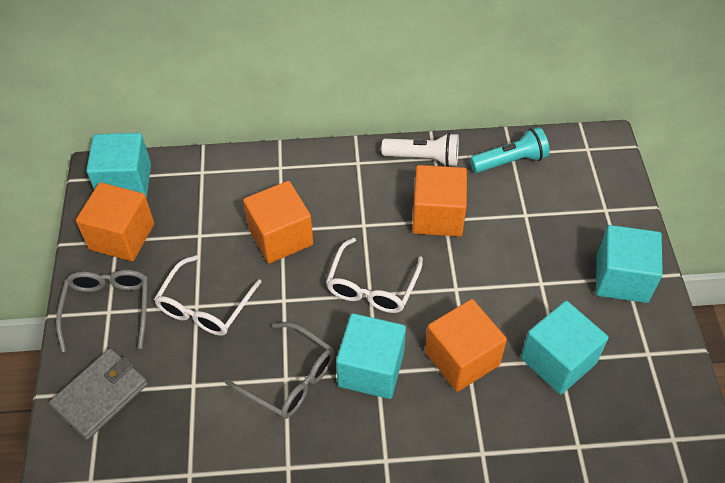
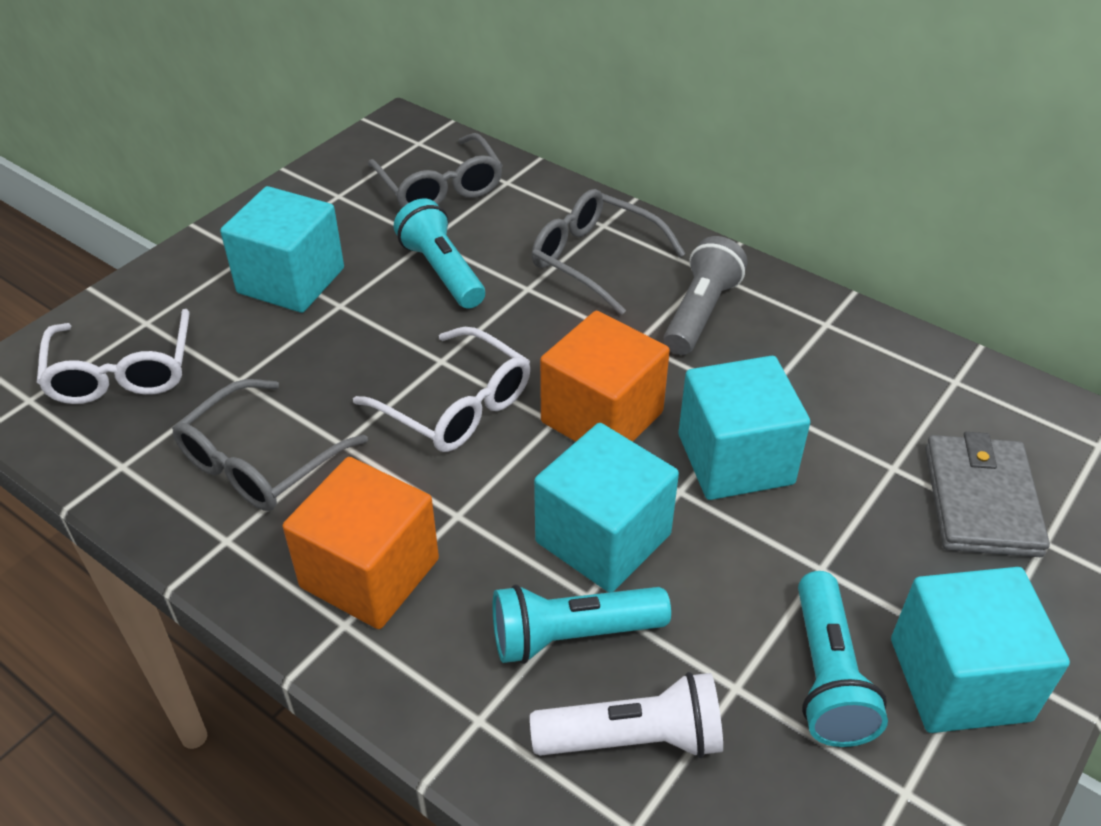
grey flashlight: 0 -> 1
grey glasses: 2 -> 3
orange cube: 4 -> 2
turquoise flashlight: 1 -> 3

